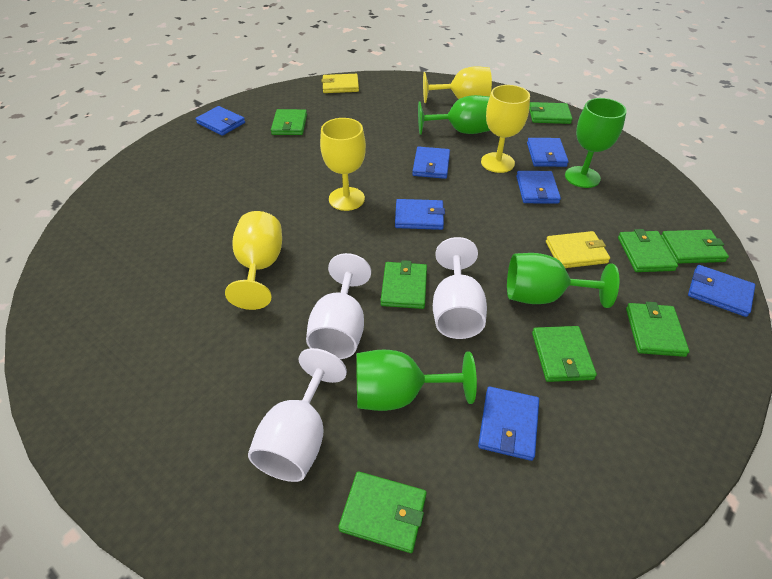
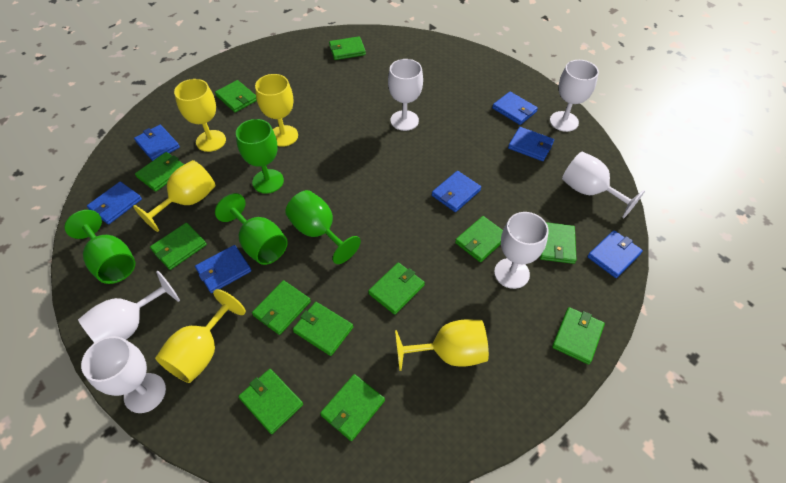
green wallet: 8 -> 12
white goblet: 3 -> 6
yellow goblet: 4 -> 5
yellow wallet: 2 -> 0

